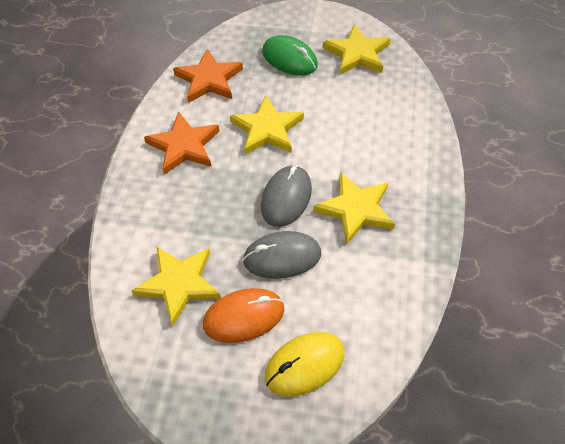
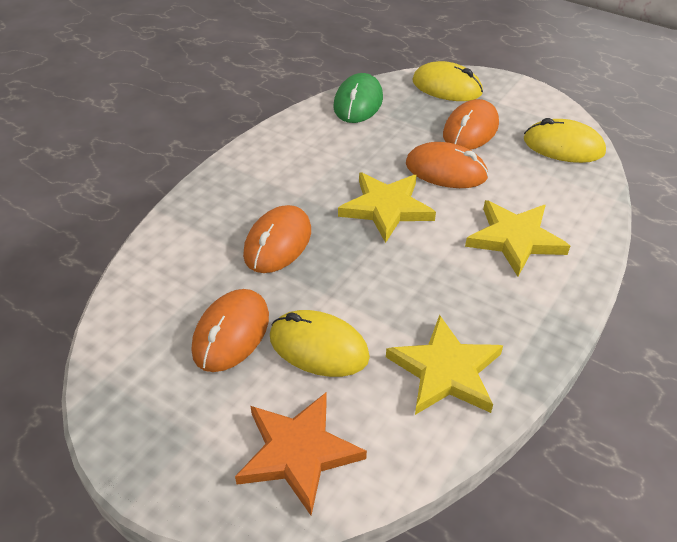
grey mouse: 2 -> 0
orange mouse: 1 -> 4
orange star: 2 -> 1
yellow mouse: 1 -> 3
yellow star: 4 -> 3

